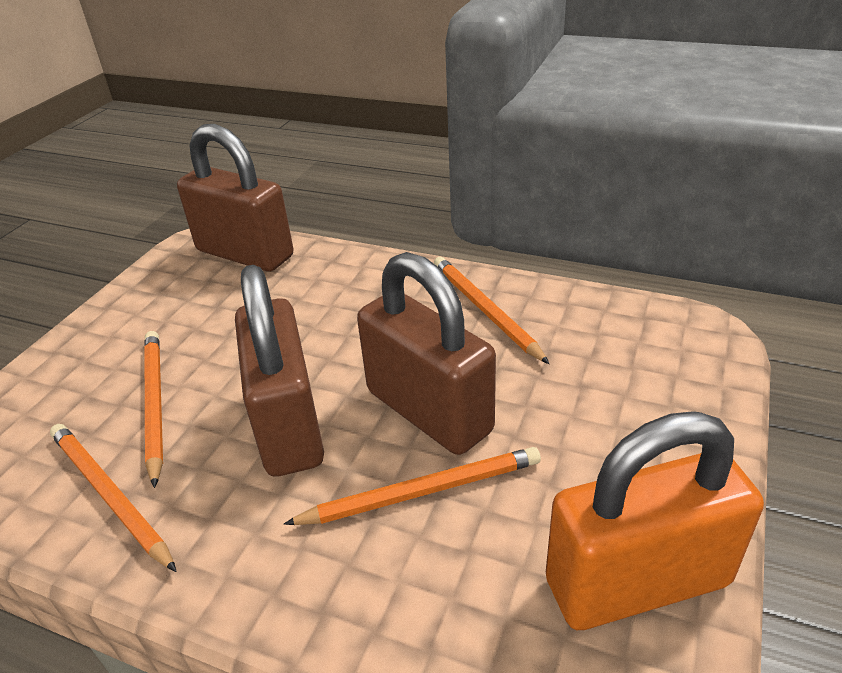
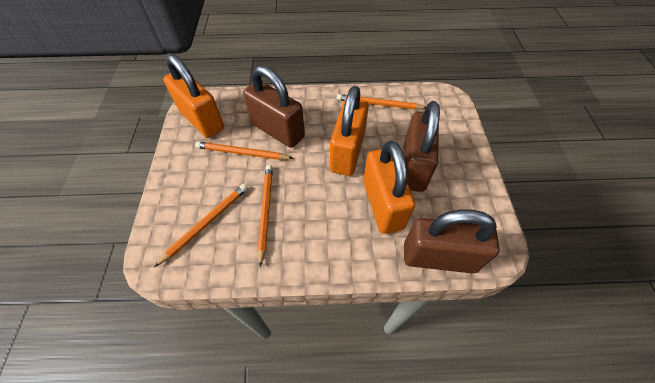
orange padlock: 1 -> 3

